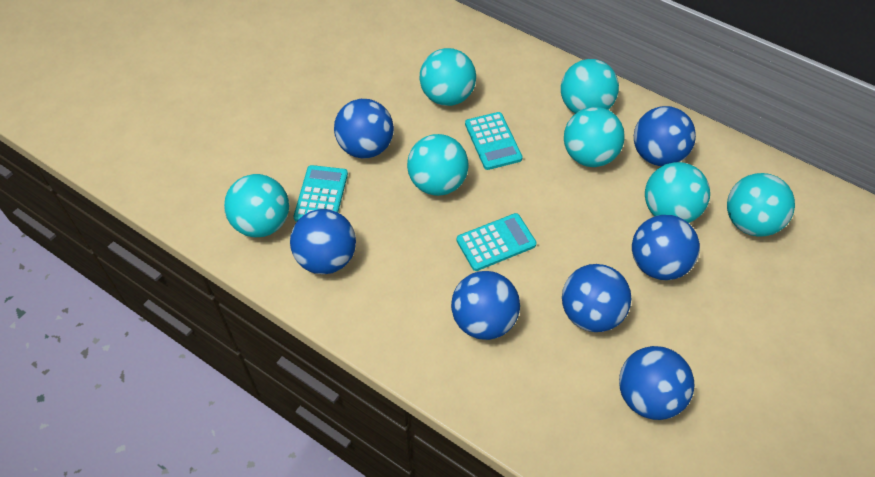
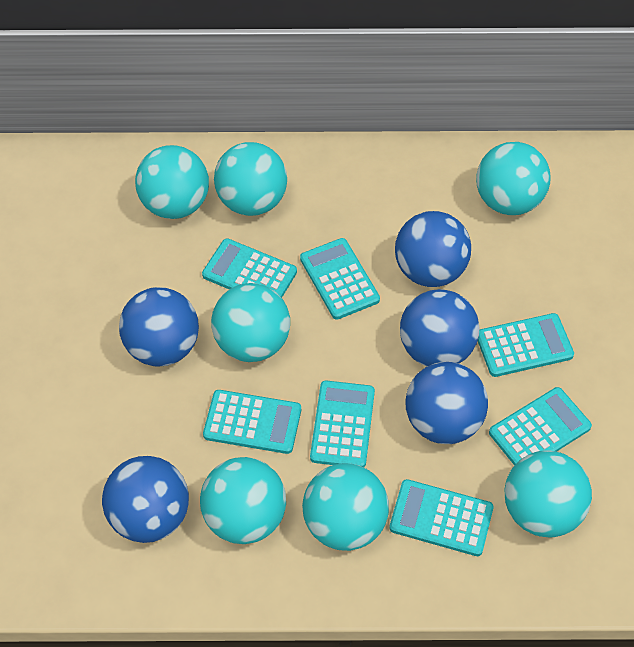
blue ball: 7 -> 5
turquoise calculator: 3 -> 7

